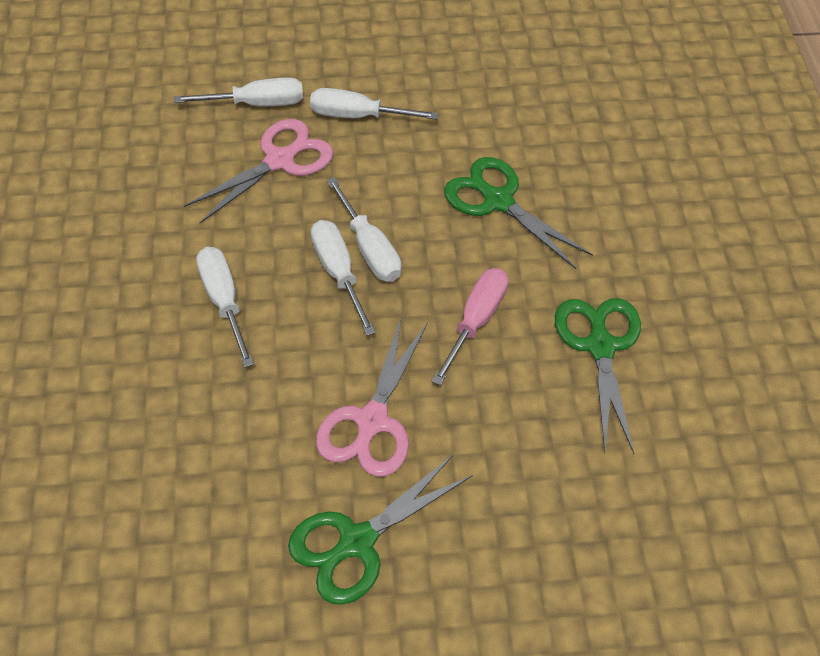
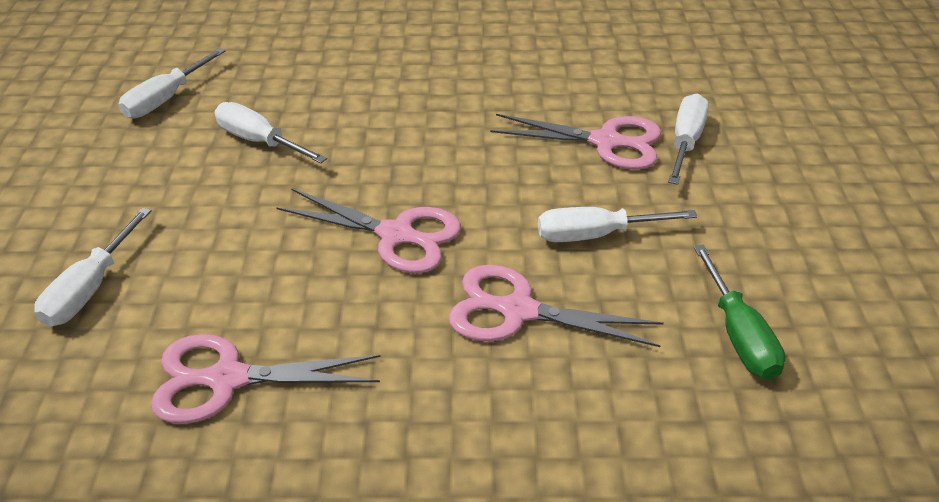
green scissors: 3 -> 0
green screwdriver: 0 -> 1
pink scissors: 2 -> 4
pink screwdriver: 1 -> 0

